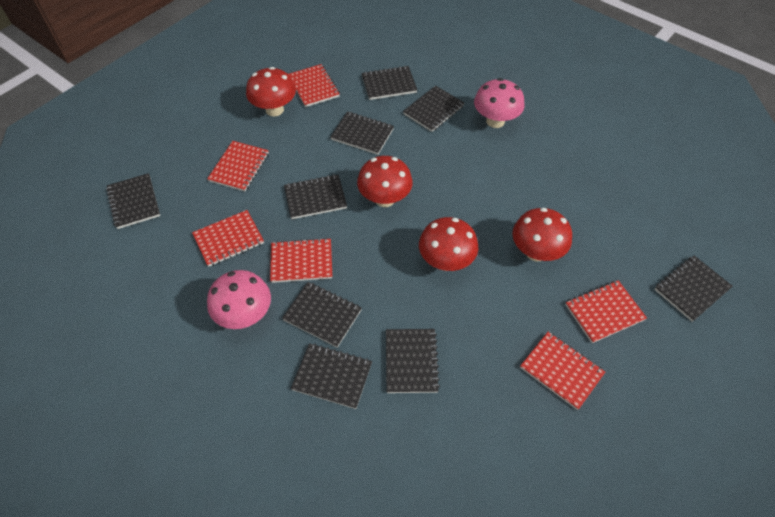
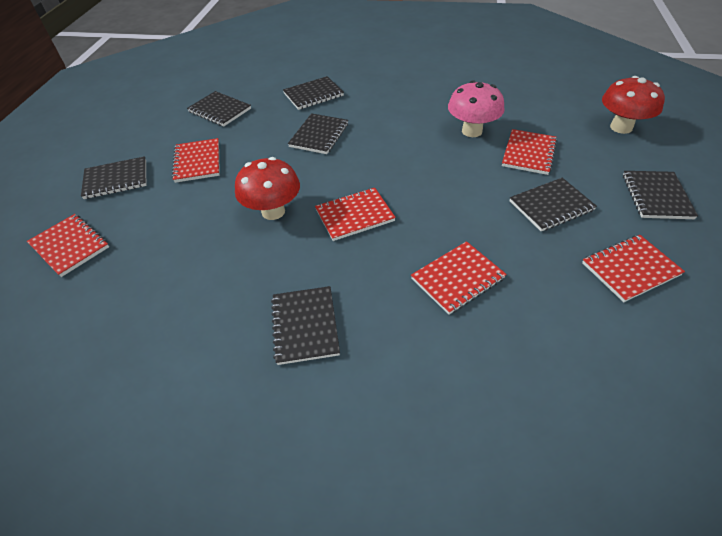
black notebook: 9 -> 7
pink mushroom: 2 -> 1
red mushroom: 4 -> 2

